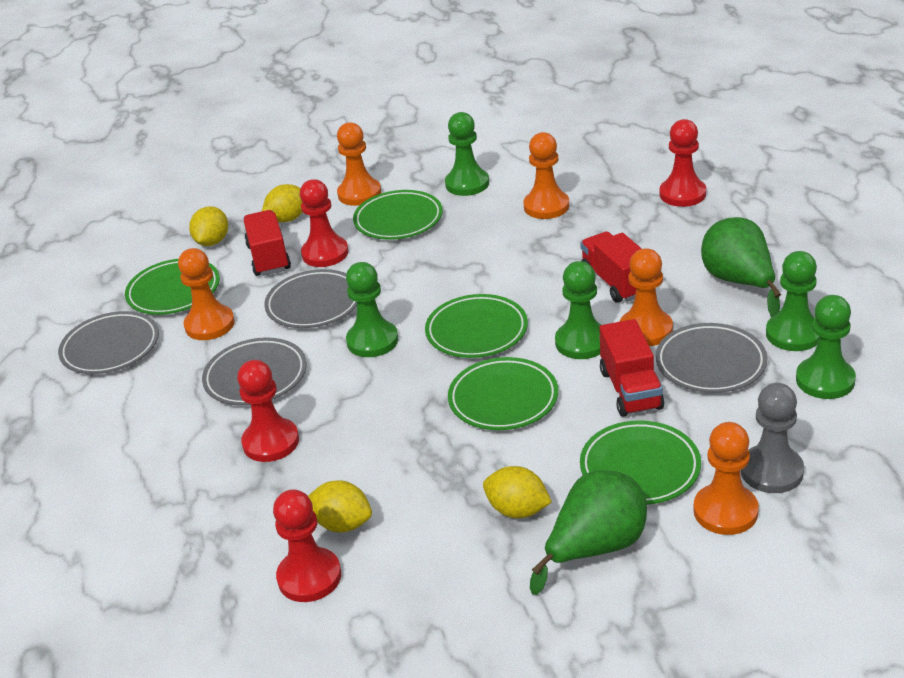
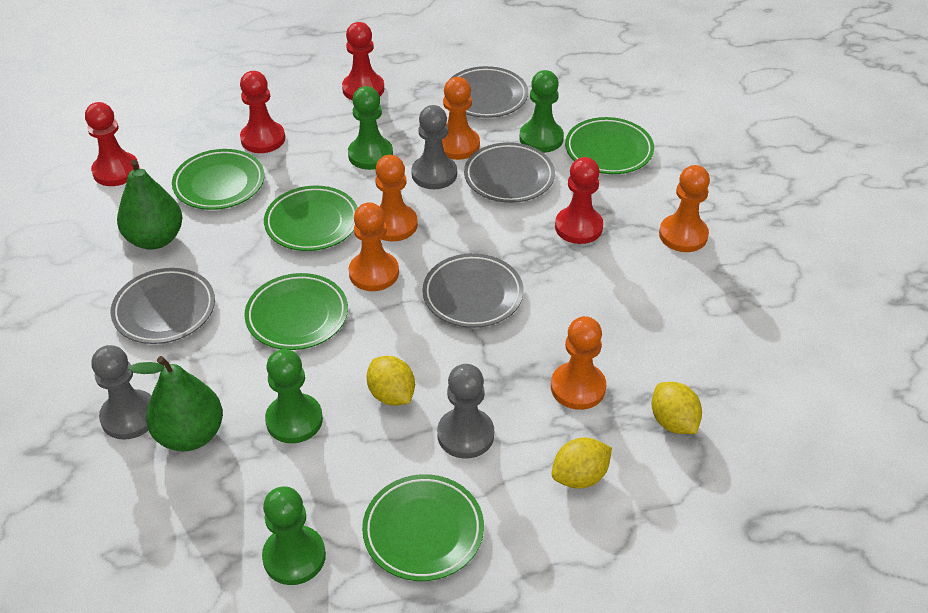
green pawn: 5 -> 4
grey pawn: 1 -> 3
red truck: 3 -> 0
yellow lemon: 4 -> 3

